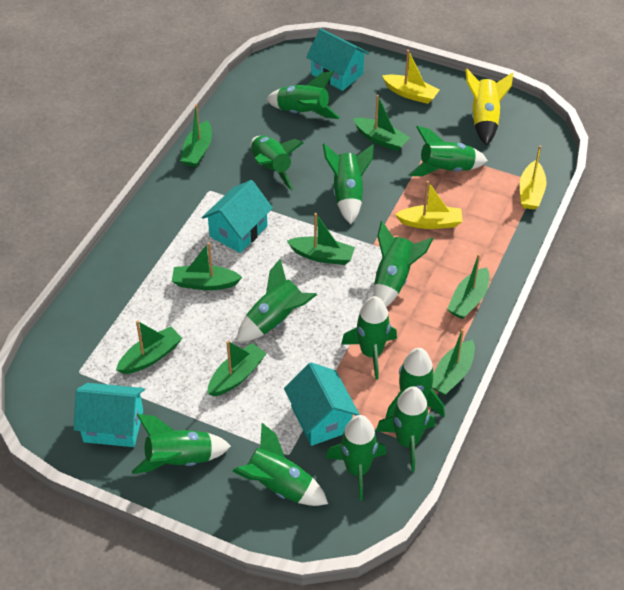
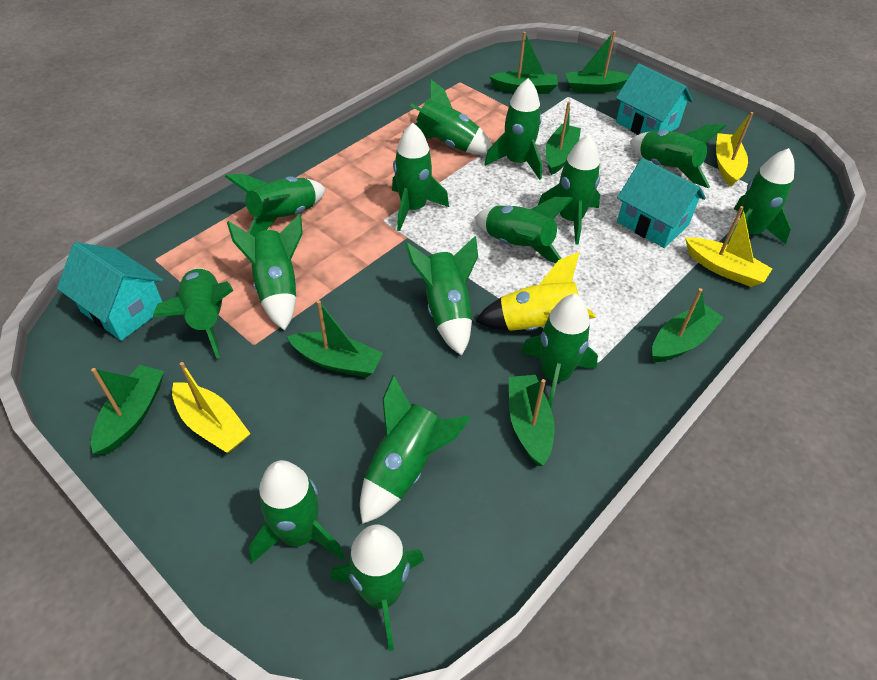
green boat: 8 -> 7
green rocket: 12 -> 15
turquoise house: 4 -> 3

